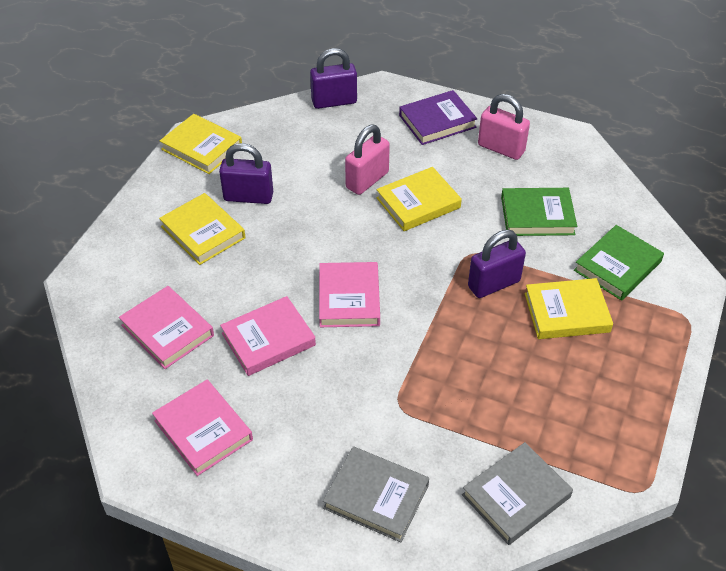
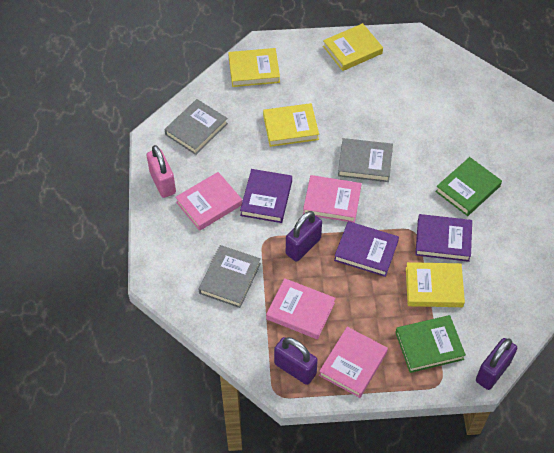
grey book: 2 -> 3
pink padlock: 2 -> 1
purple book: 1 -> 3

